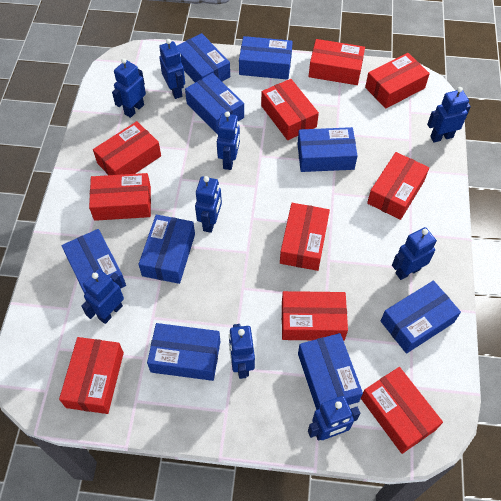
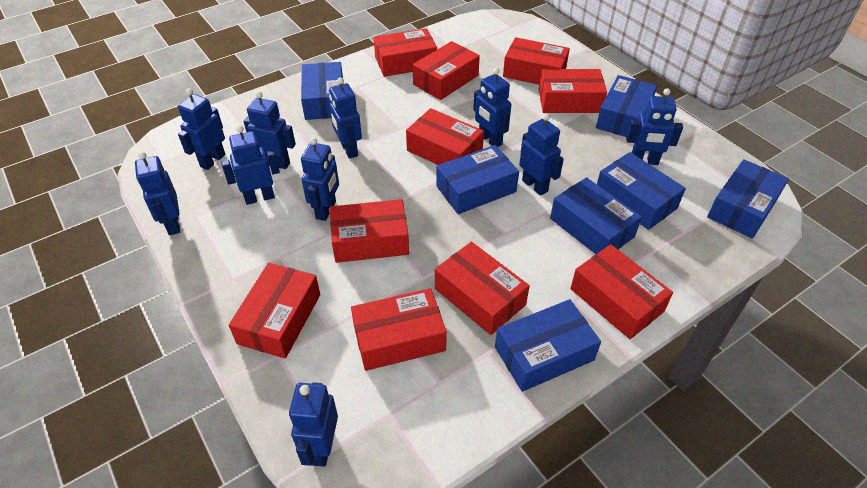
blue box: 9 -> 7
blue robot: 9 -> 10

